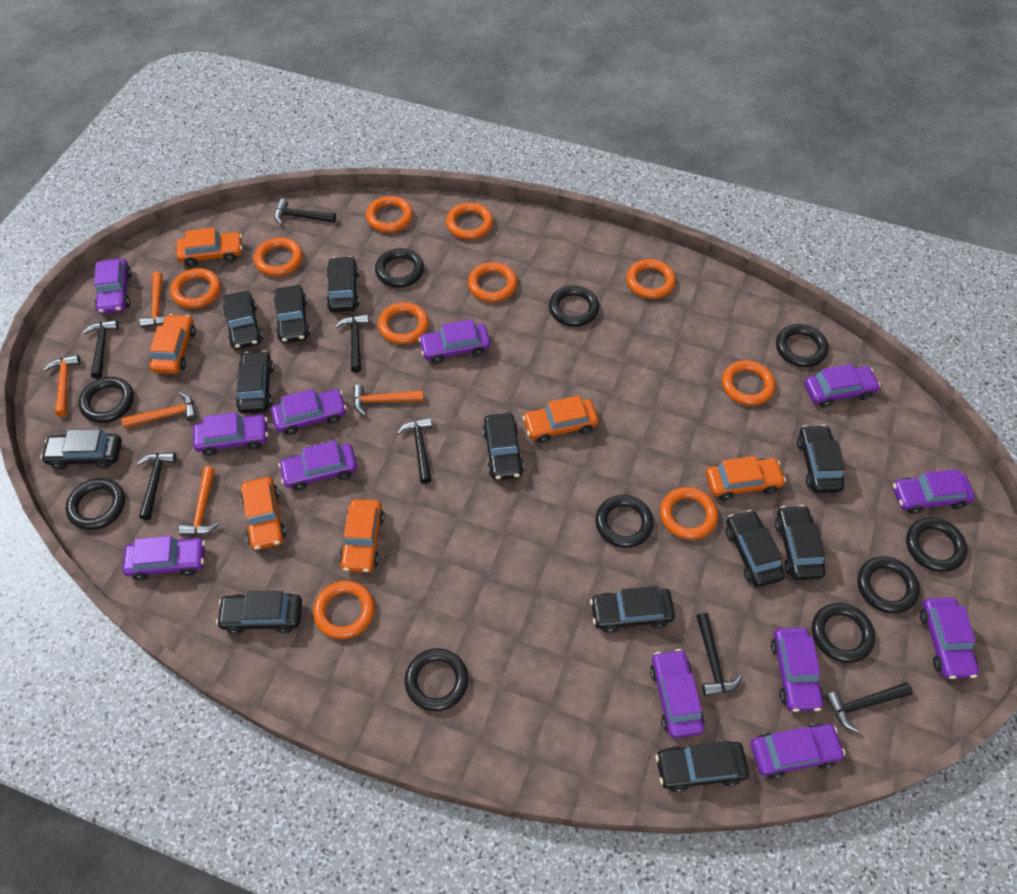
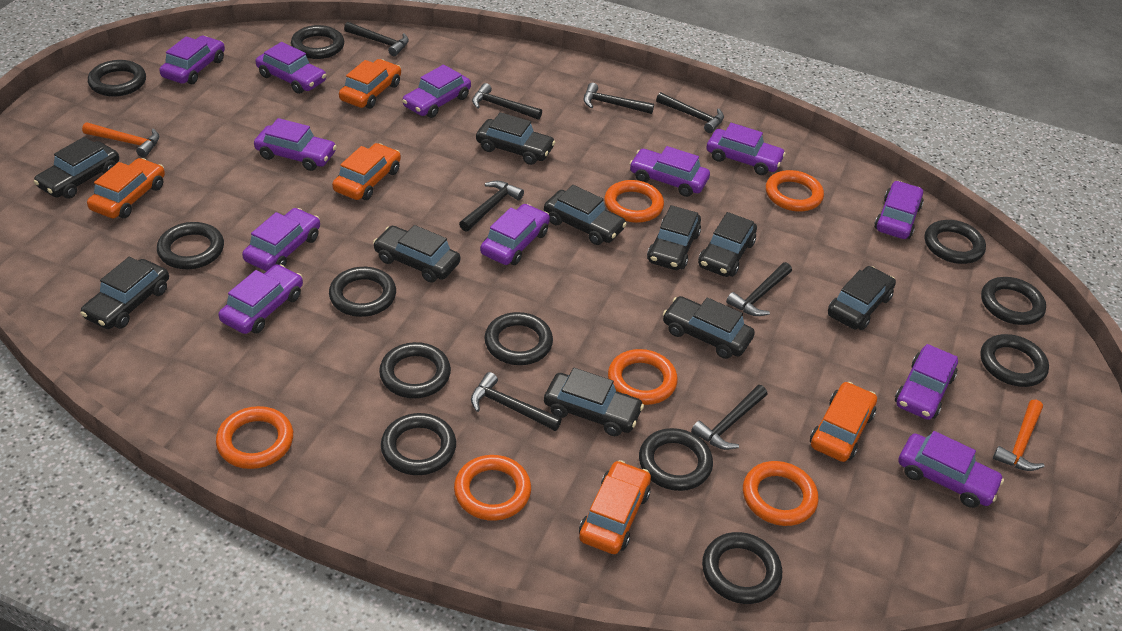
black car: 12 -> 10
black hammer: 7 -> 8
black ring: 10 -> 12
orange car: 6 -> 5
orange hammer: 5 -> 2
orange ring: 10 -> 6

